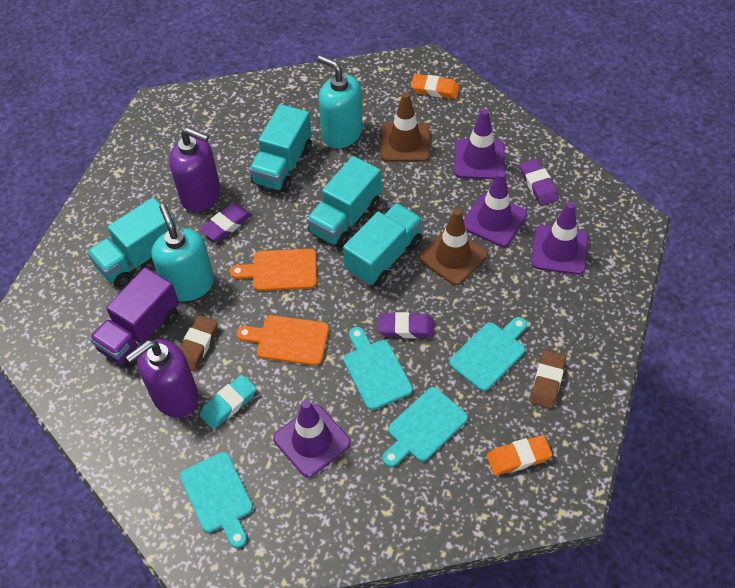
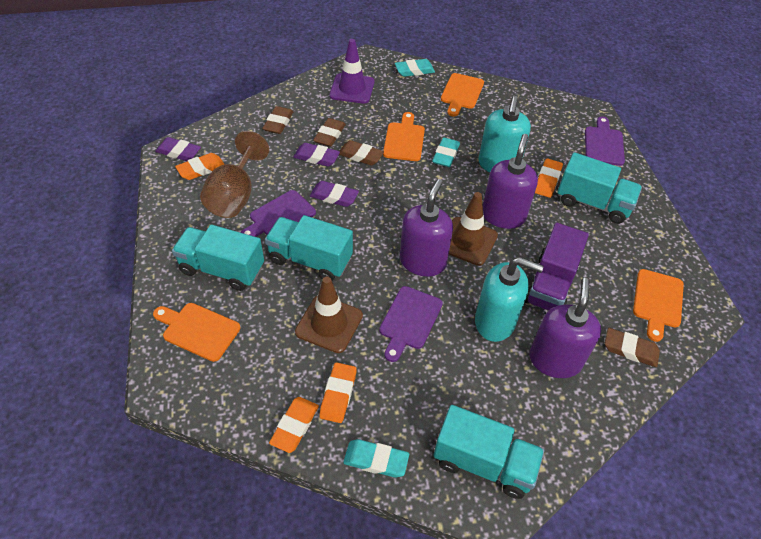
brown eraser: 2 -> 4
brown goblet: 0 -> 1
orange cutting board: 2 -> 4
orange eraser: 2 -> 4
purple cutting board: 0 -> 3
purple soap dispenser: 2 -> 3
purple traffic cone: 4 -> 1
turquoise cutting board: 4 -> 0
turquoise eraser: 1 -> 3

